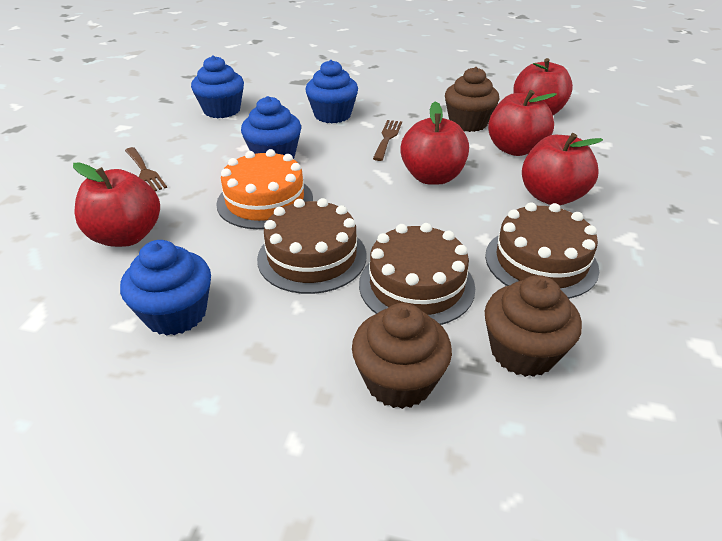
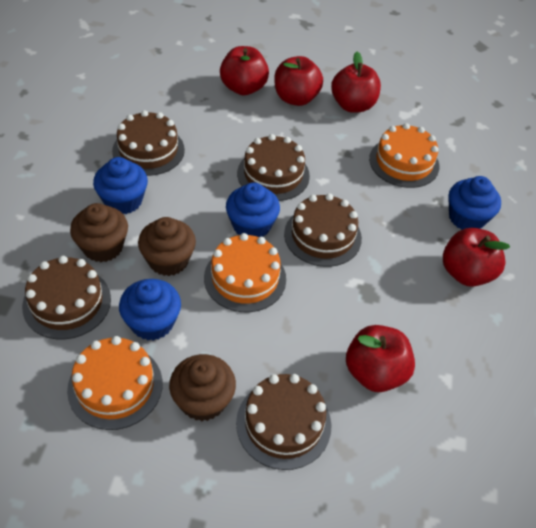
brown cake: 3 -> 5
brown fork: 2 -> 0
orange cake: 1 -> 3

